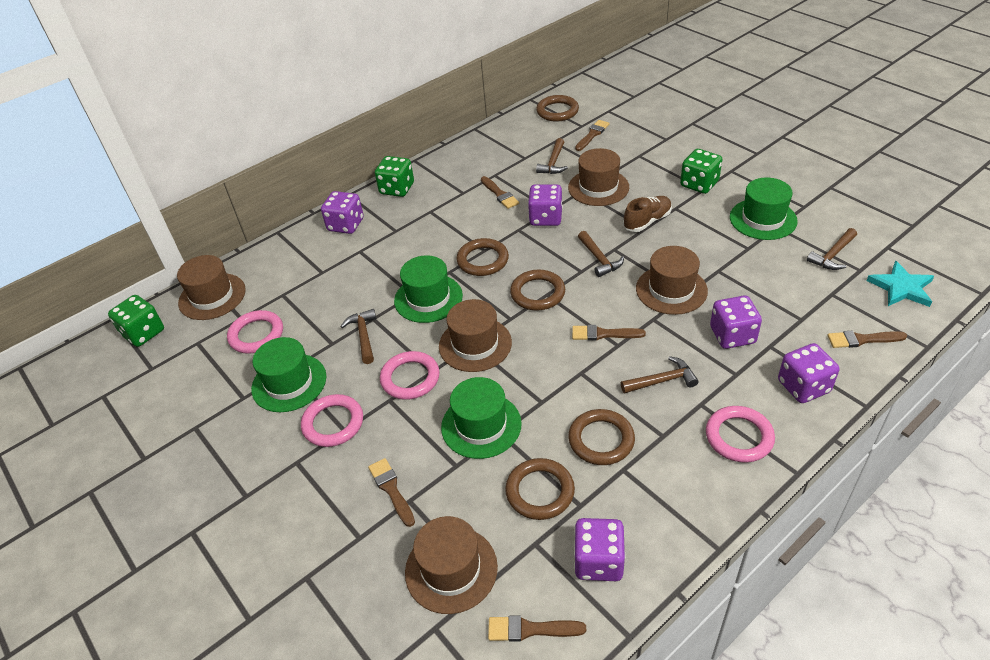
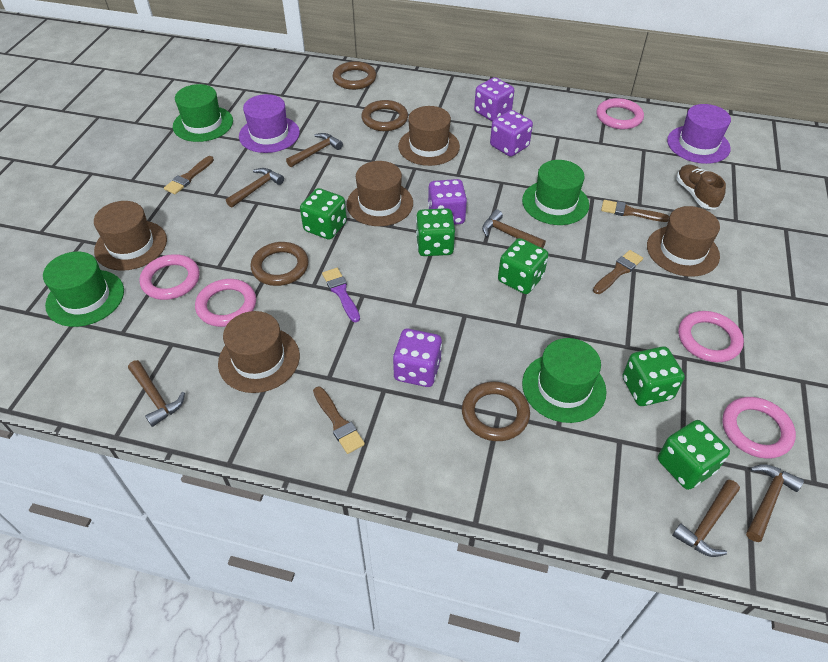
brown brush: 6 -> 4
brown hammer: 5 -> 6
brown ring: 5 -> 4
green dice: 3 -> 5
pink ring: 4 -> 5
purple brush: 0 -> 1
purple dice: 5 -> 4
purple hat: 0 -> 2
turquoise star: 1 -> 0

